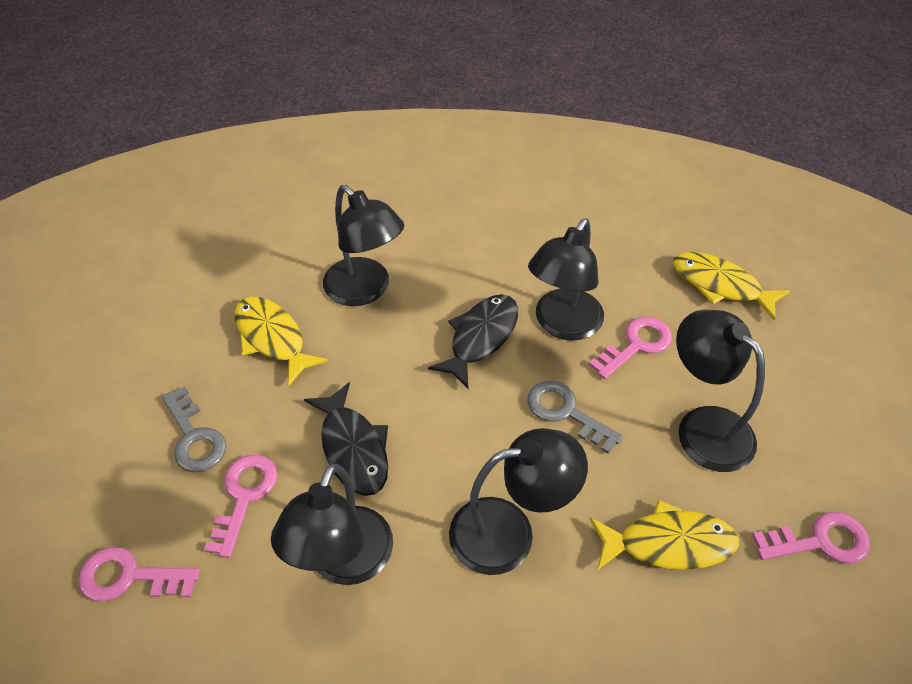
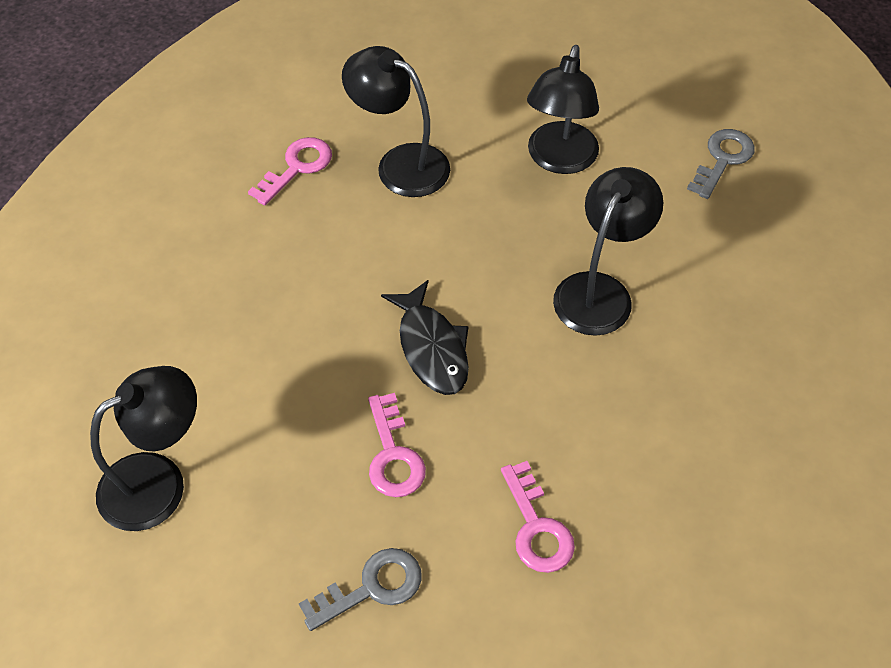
black fish: 2 -> 1
black lamp: 5 -> 4
pink key: 4 -> 3
yellow fish: 3 -> 0

